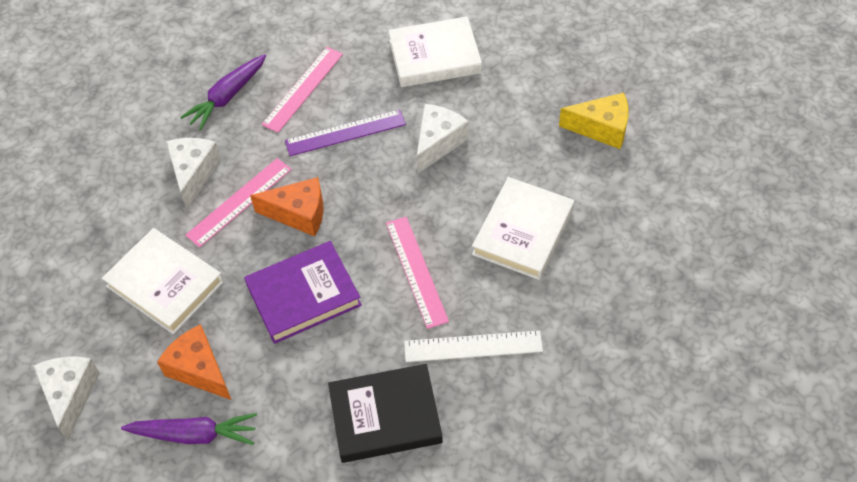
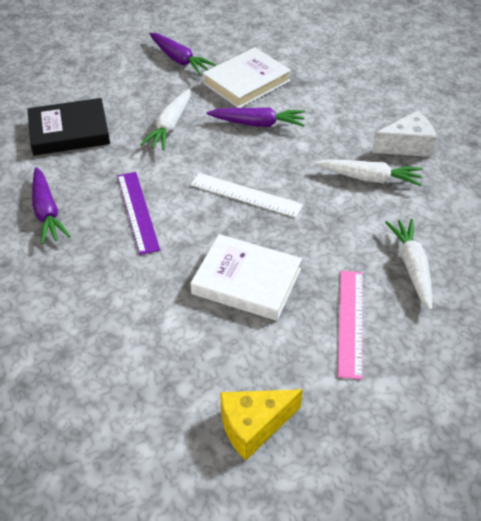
orange cheese: 2 -> 0
pink ruler: 3 -> 1
purple book: 1 -> 0
purple carrot: 2 -> 3
white book: 3 -> 2
white carrot: 0 -> 3
white cheese: 3 -> 1

